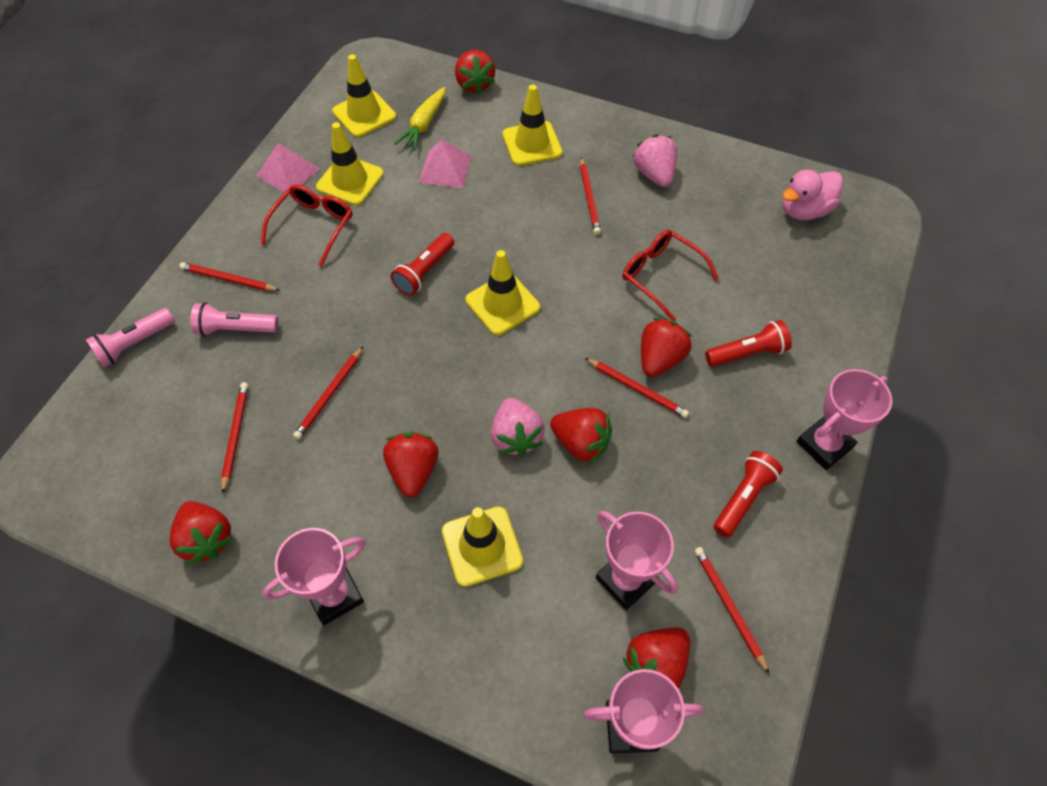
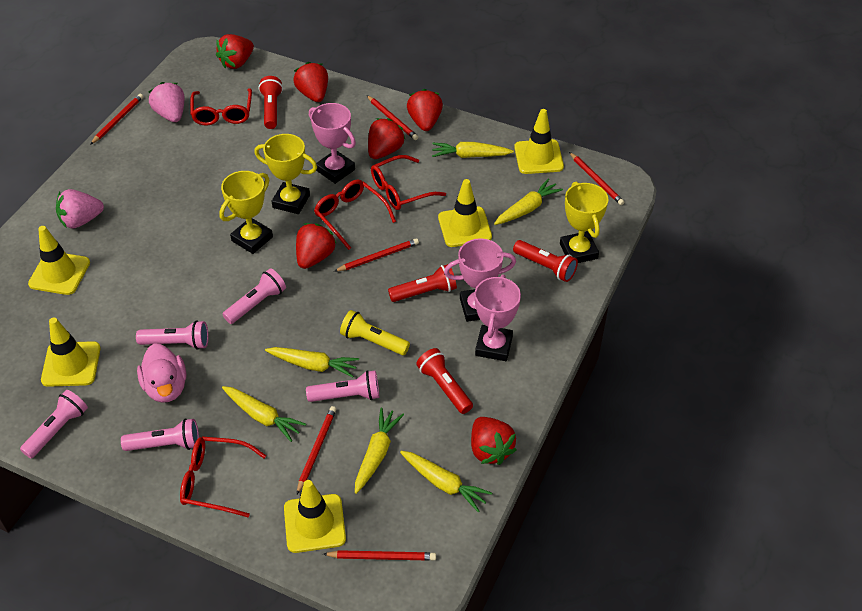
pink flashlight: 2 -> 5
pink pyramid: 2 -> 0
pink trophy: 4 -> 3
red flashlight: 3 -> 4
red glasses: 2 -> 4
yellow carrot: 1 -> 6
yellow flashlight: 0 -> 1
yellow trophy: 0 -> 3

